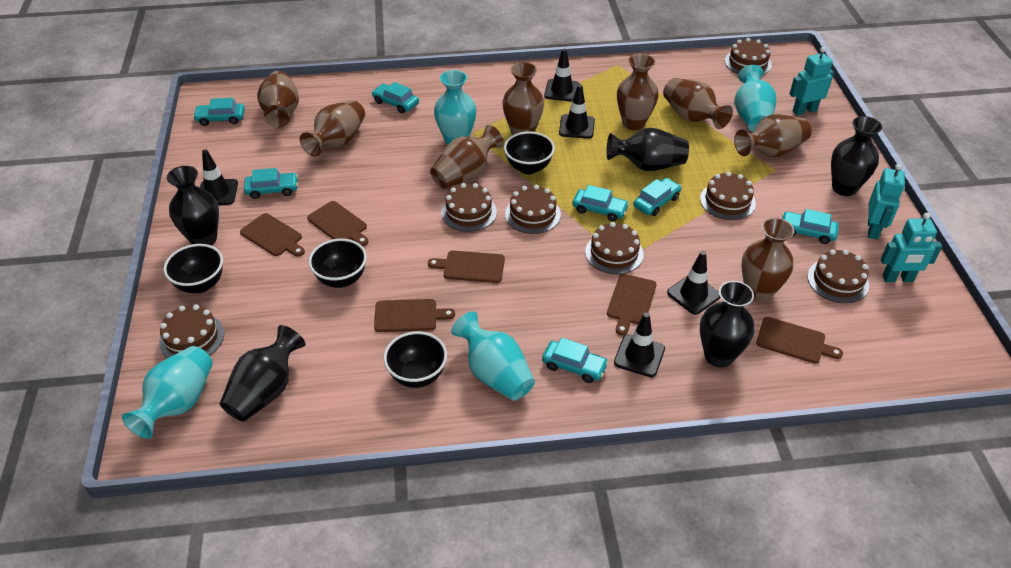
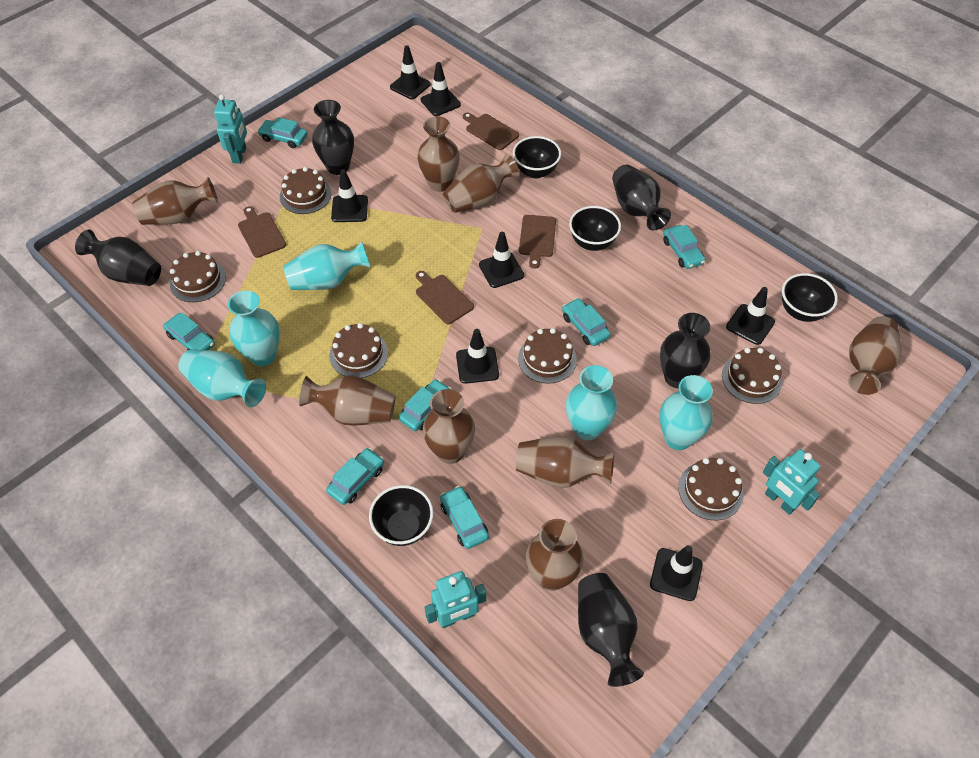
black traffic cone: 5 -> 7
brown cake: 7 -> 6
brown cutting board: 6 -> 4
turquoise vase: 4 -> 5

